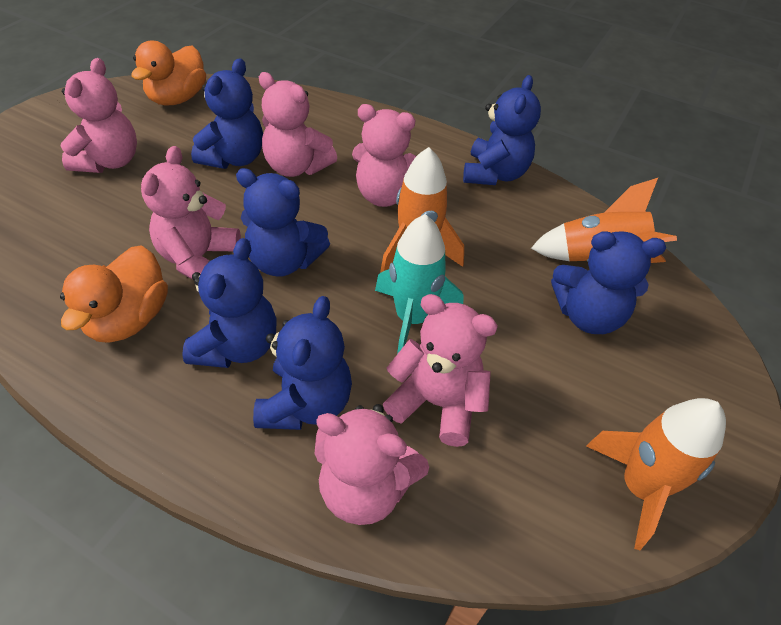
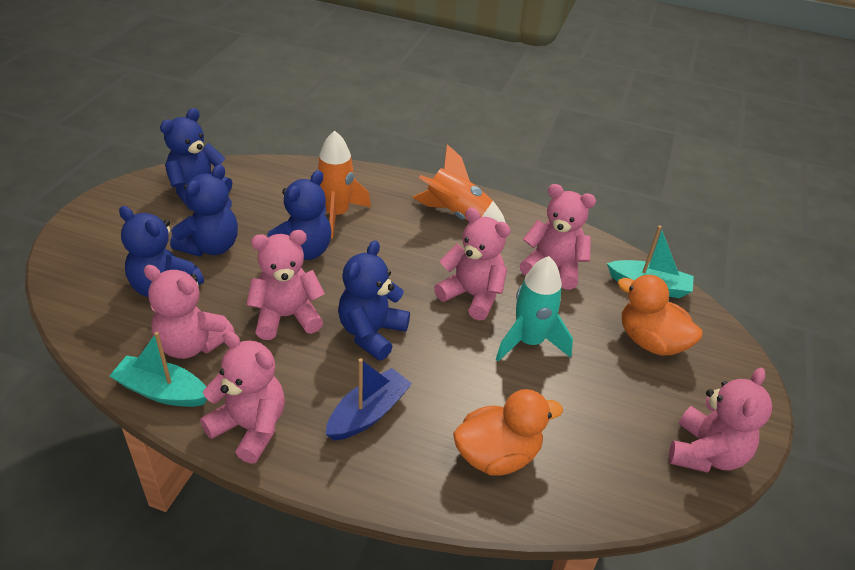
blue boat: 0 -> 1
blue teddy bear: 6 -> 5
orange rocket: 3 -> 2
turquoise boat: 0 -> 2

